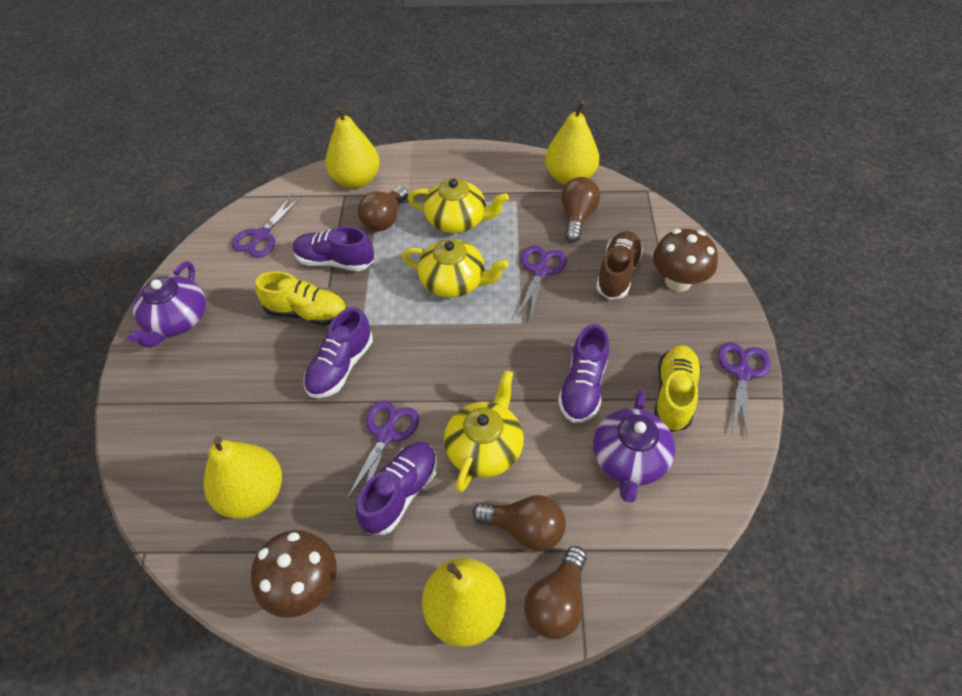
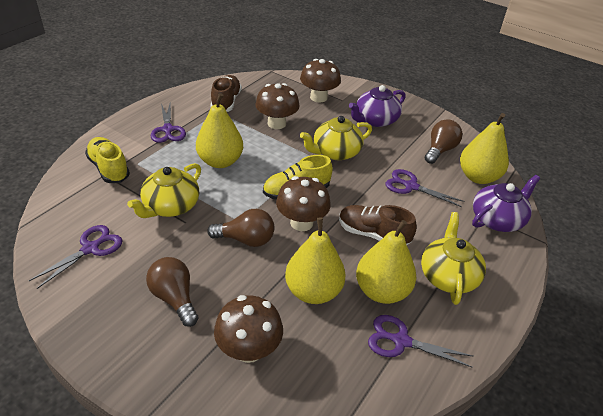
brown light bulb: 4 -> 3
brown mushroom: 2 -> 4
brown shoe: 1 -> 2
purple shoe: 4 -> 0

